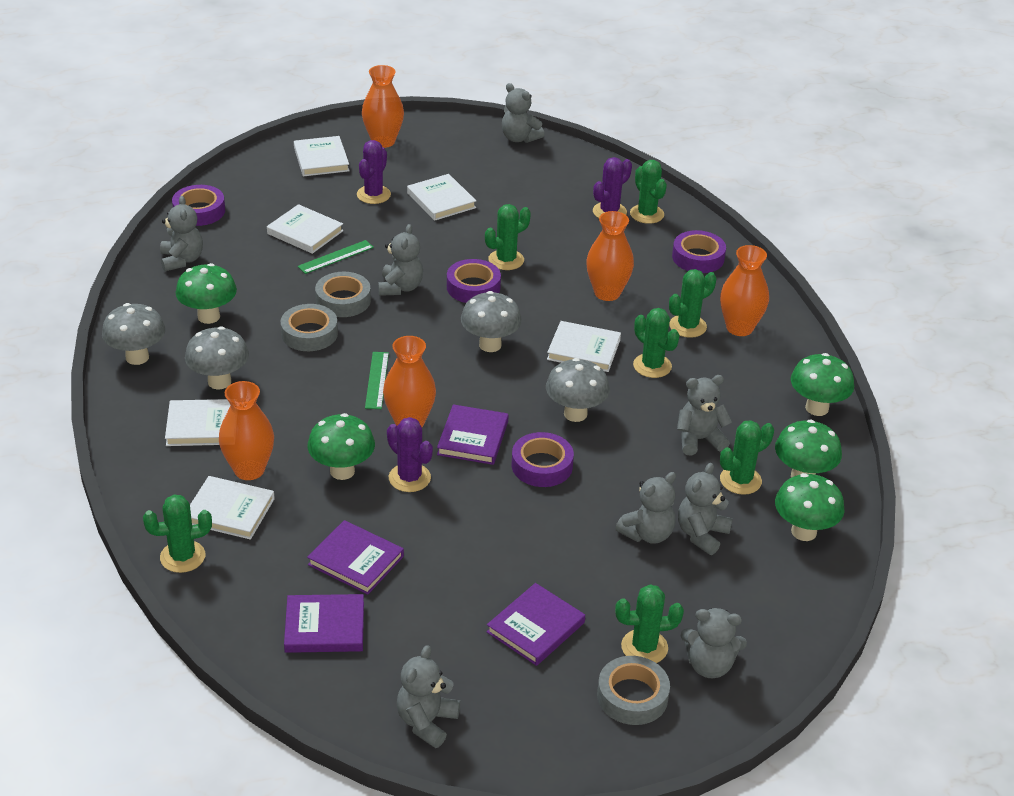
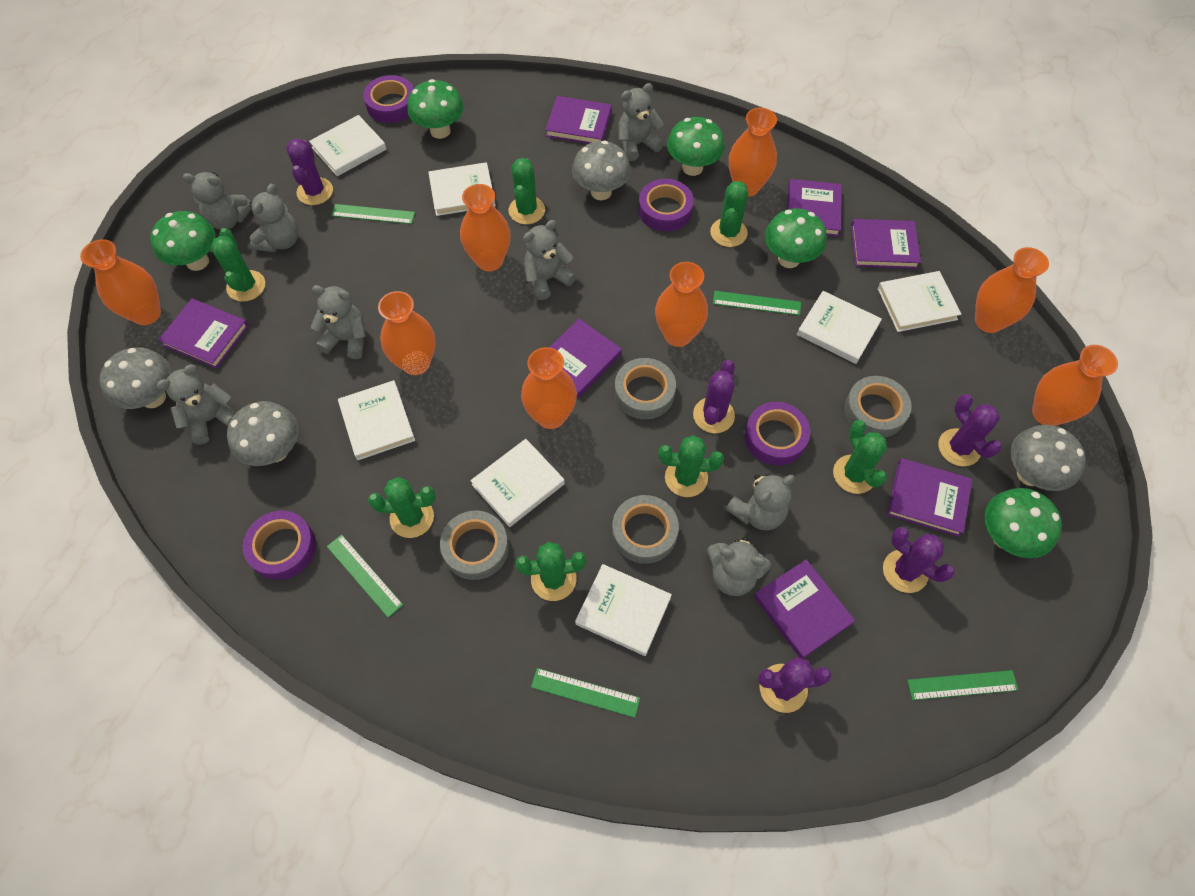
green ruler: 2 -> 5
grey tape: 3 -> 4
orange vase: 5 -> 8
purple book: 4 -> 7
purple cactus: 3 -> 5
white book: 6 -> 7

